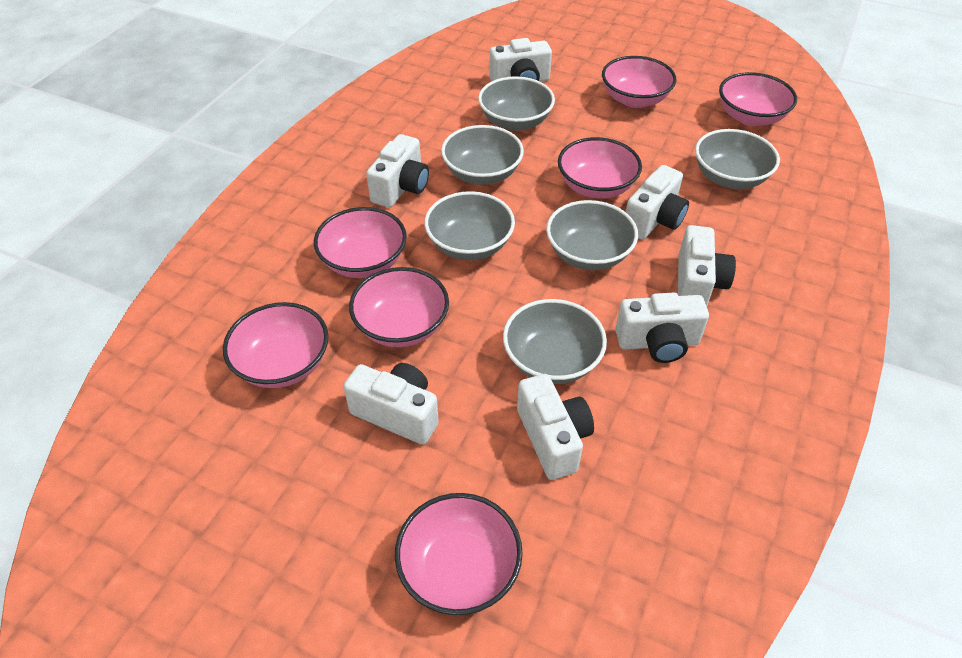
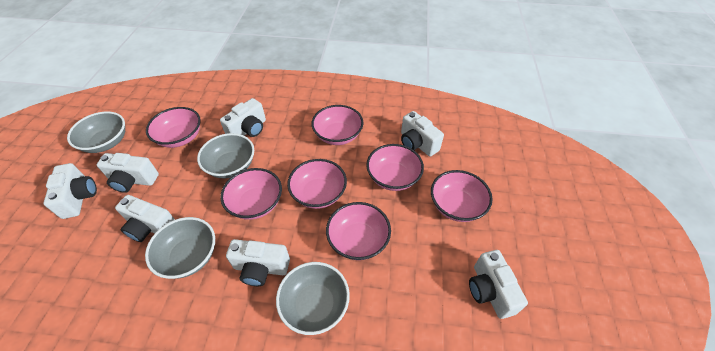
grey bowl: 6 -> 4

